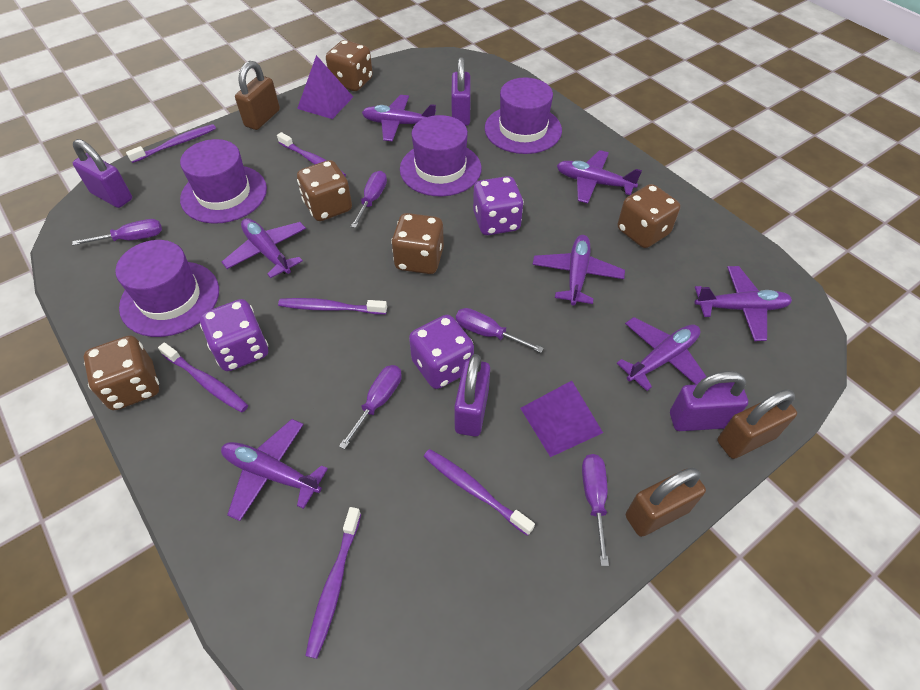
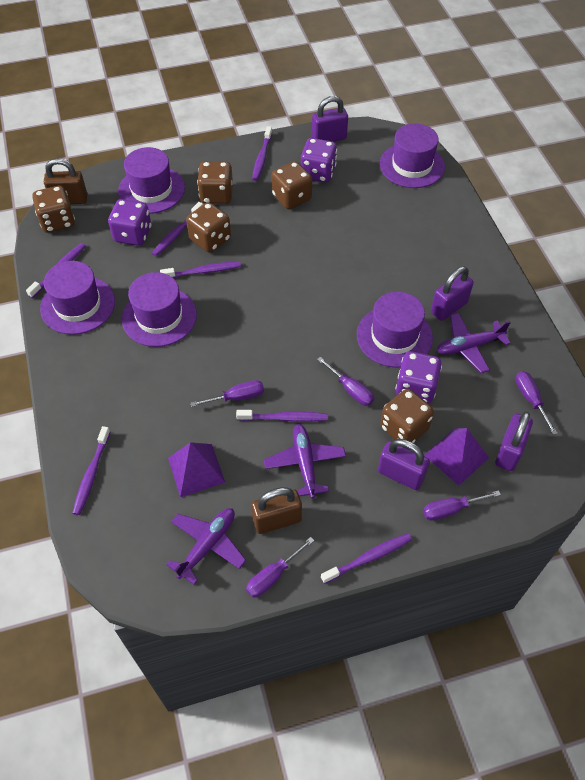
brown padlock: 3 -> 2
purple hat: 4 -> 5
purple plane: 7 -> 3
purple toothbrush: 6 -> 7

